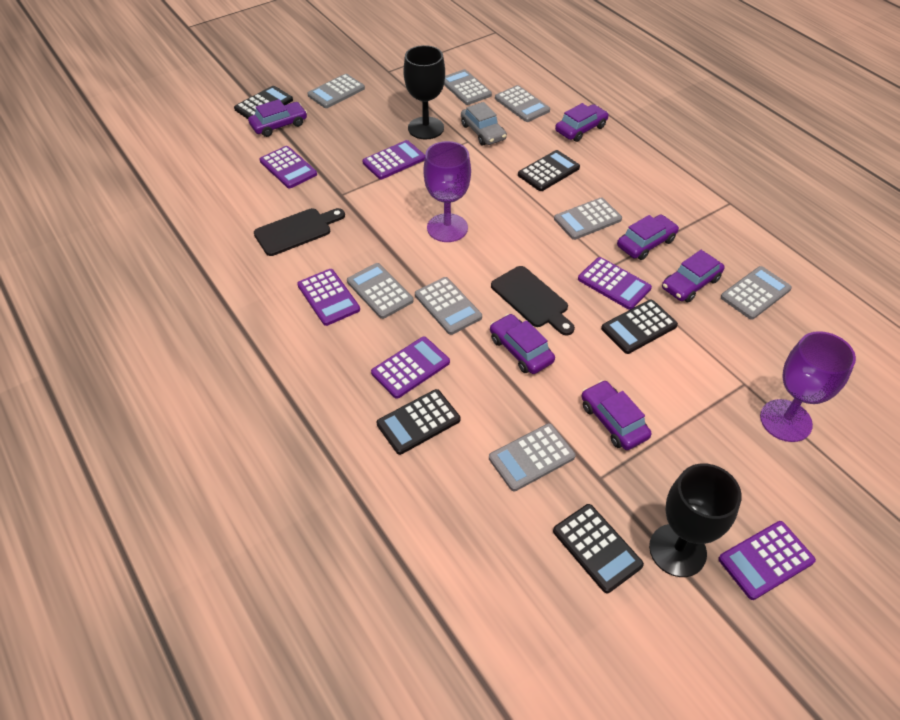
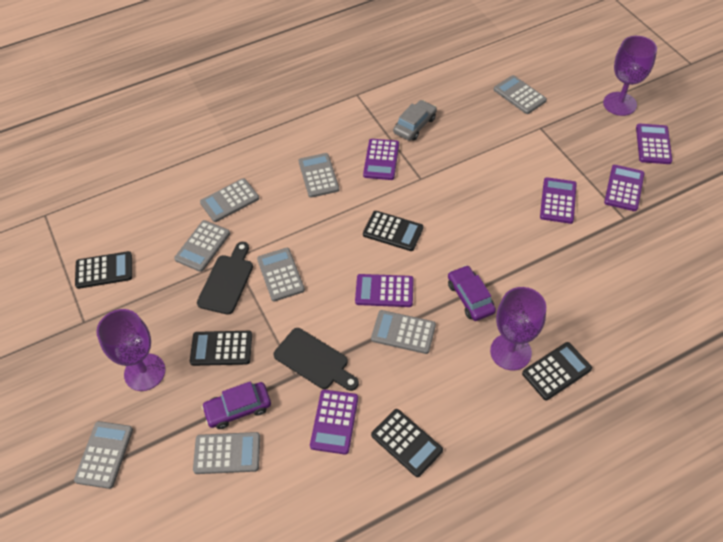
black goblet: 2 -> 0
purple car: 6 -> 2
purple goblet: 2 -> 3

